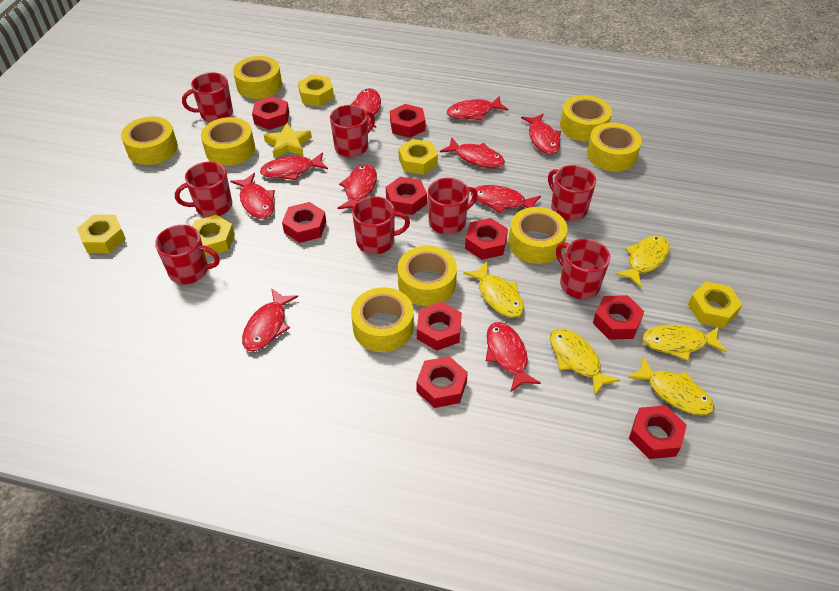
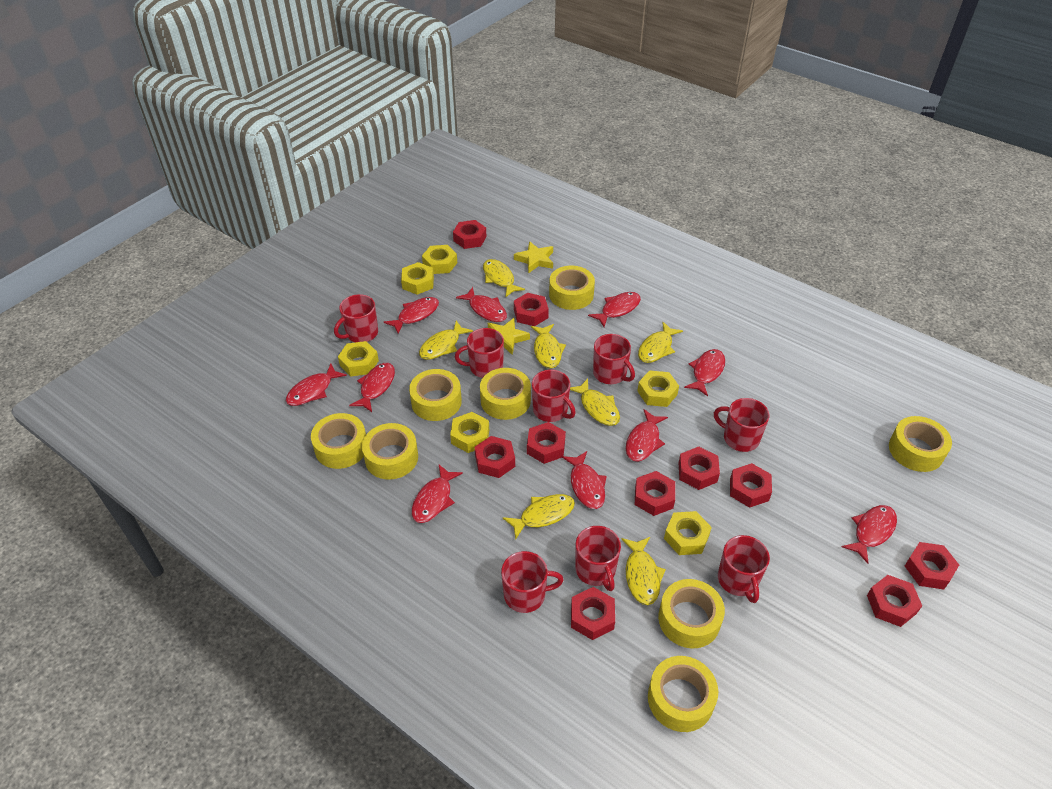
red nut: 9 -> 10
yellow fish: 5 -> 7
yellow nut: 5 -> 6
yellow star: 1 -> 2

